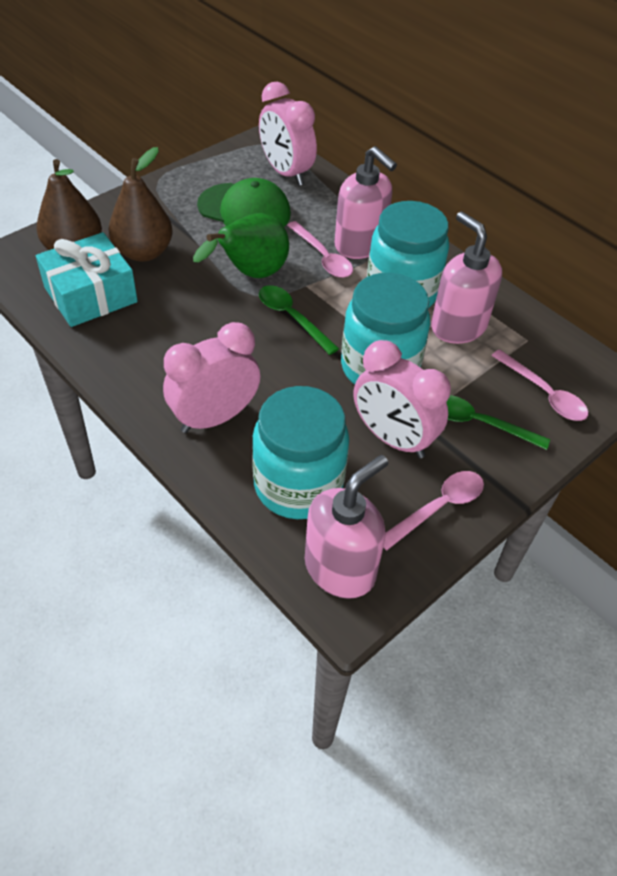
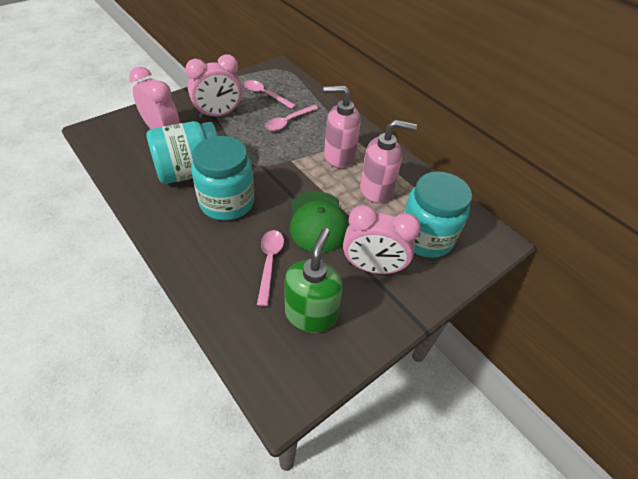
brown pear: 2 -> 0
green pear: 1 -> 0
green soap dispenser: 0 -> 1
green spoon: 2 -> 0
pink soap dispenser: 3 -> 2
turquoise gift: 1 -> 0

